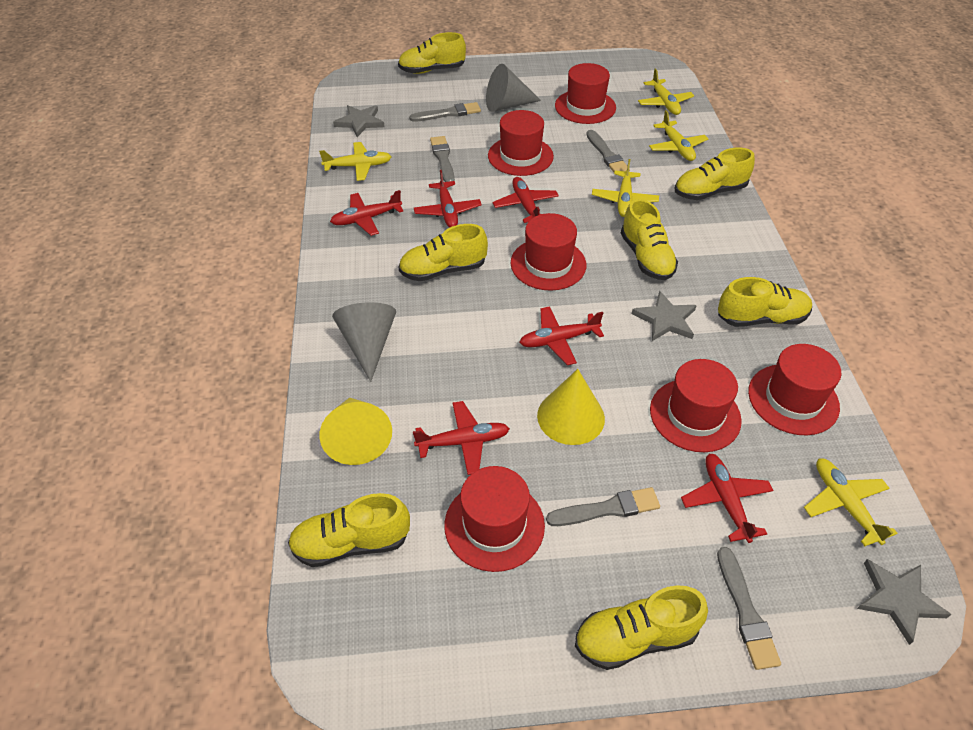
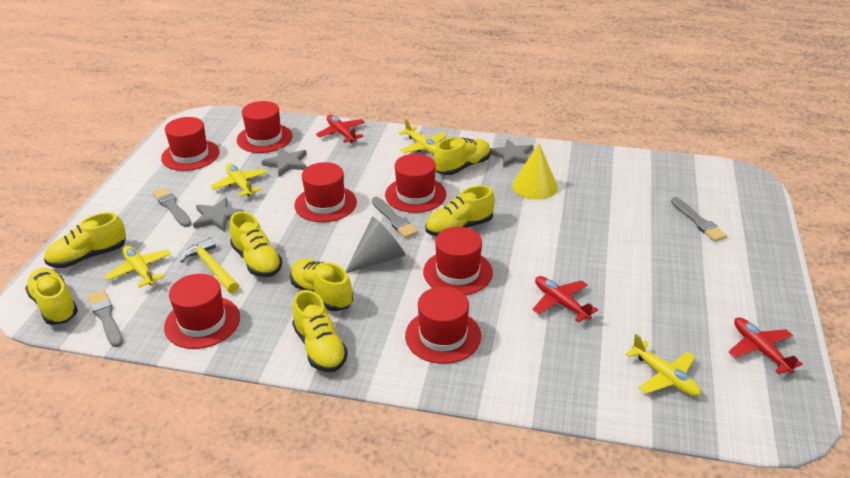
grey brush: 5 -> 4
grey cone: 2 -> 1
red hat: 6 -> 7
red plane: 6 -> 3
yellow cone: 2 -> 1
yellow hammer: 0 -> 1
yellow plane: 5 -> 4

